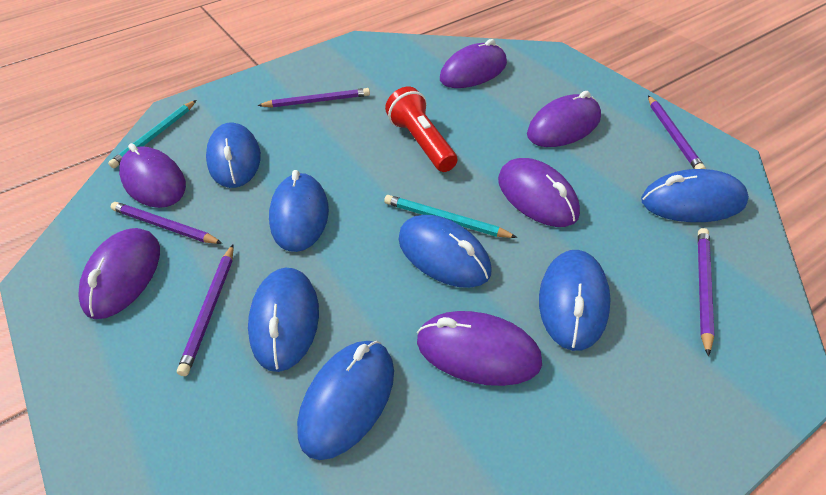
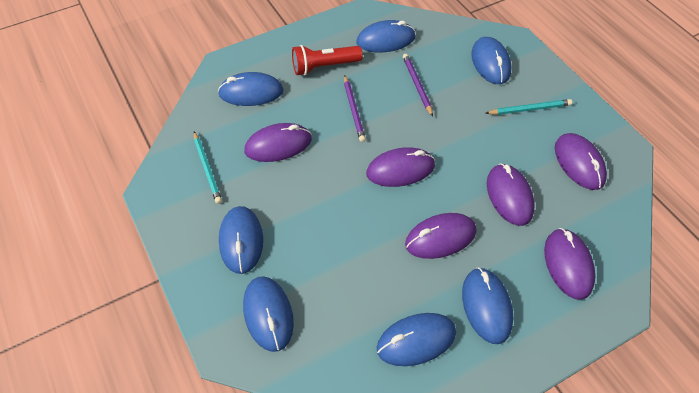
purple pencil: 5 -> 2

